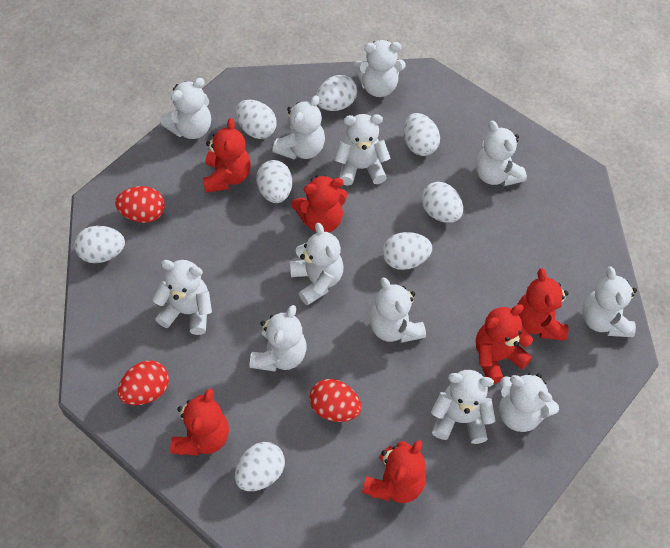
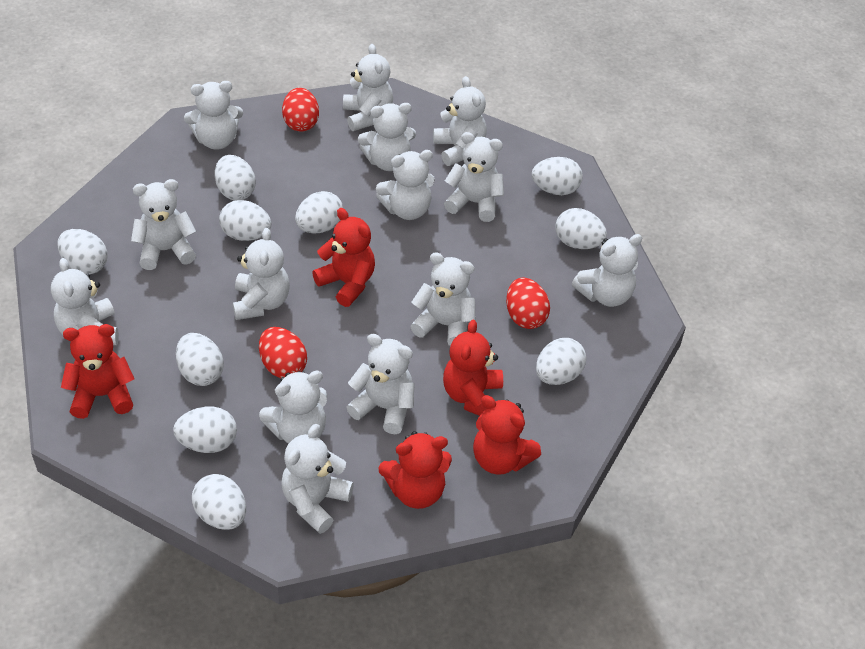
red teddy bear: 6 -> 5
white egg: 8 -> 10
white teddy bear: 12 -> 14

